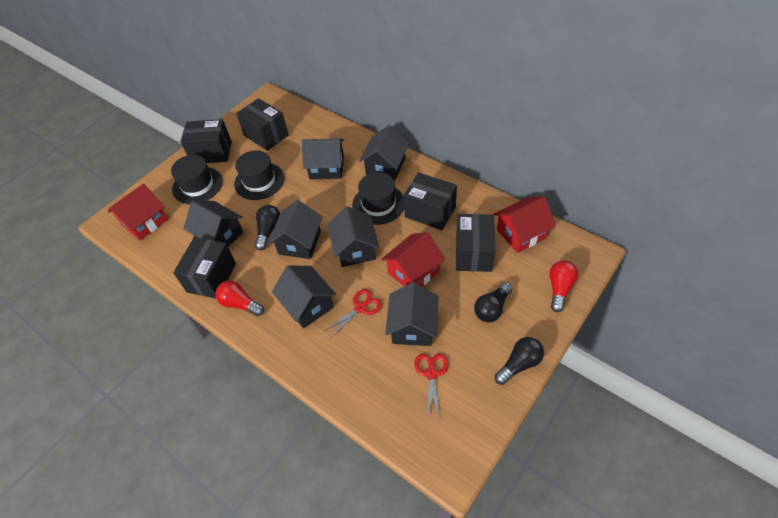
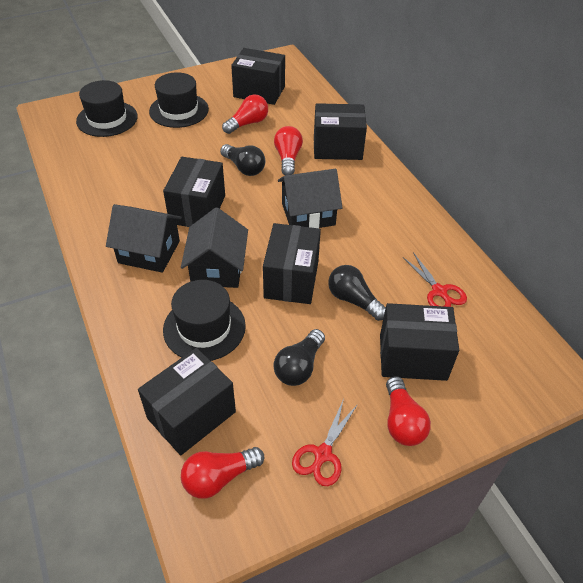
black box: 5 -> 6
black house: 7 -> 3
red house: 3 -> 0
red light bulb: 2 -> 4

